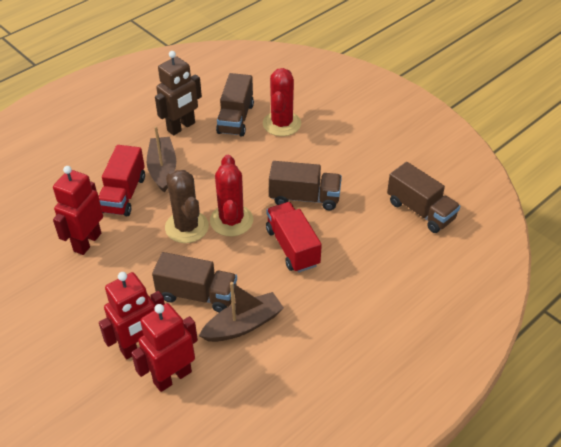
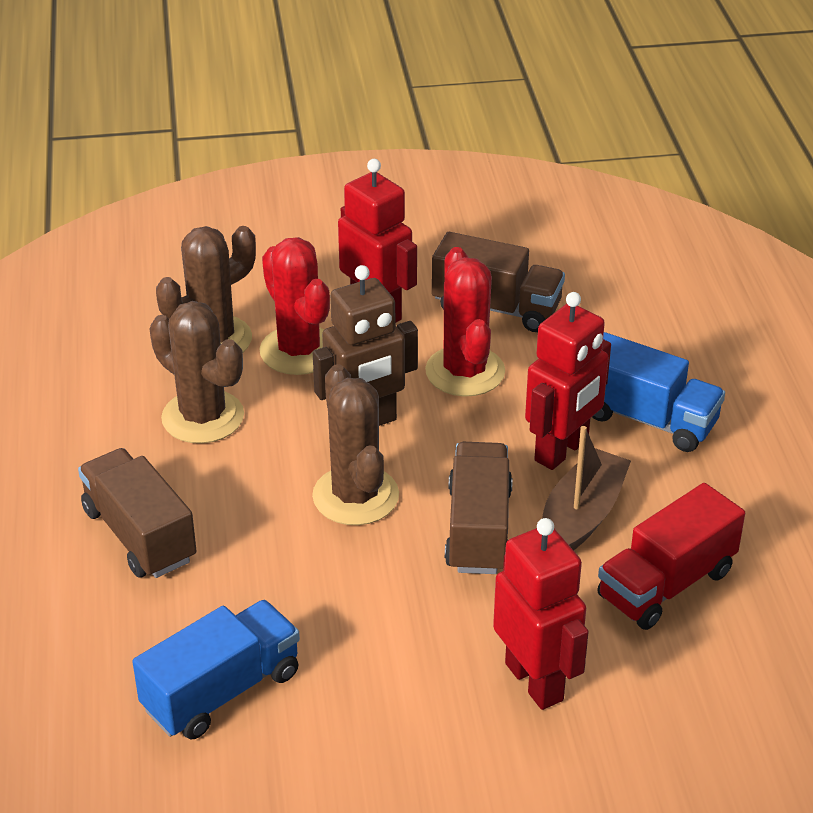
blue truck: 0 -> 2
brown boat: 2 -> 1
brown cactus: 1 -> 3
brown truck: 4 -> 3
red truck: 2 -> 1

